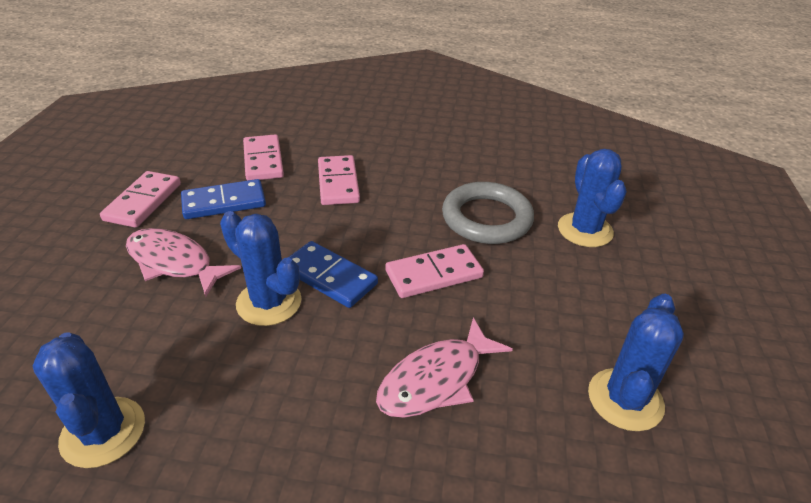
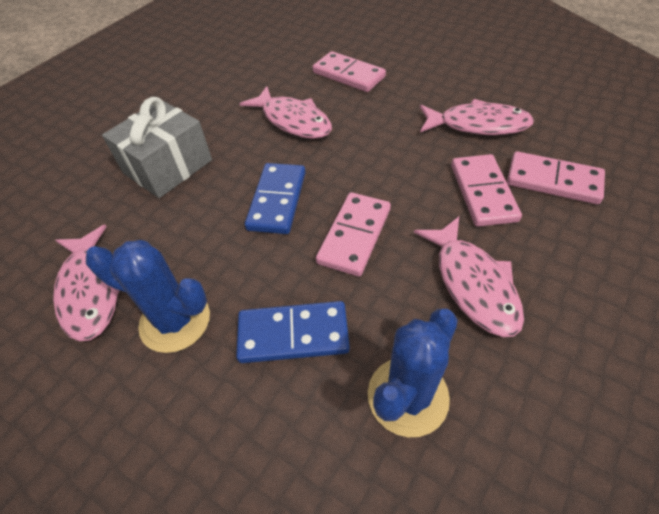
blue cactus: 4 -> 2
grey gift: 0 -> 1
grey ring: 1 -> 0
pink fish: 2 -> 4

